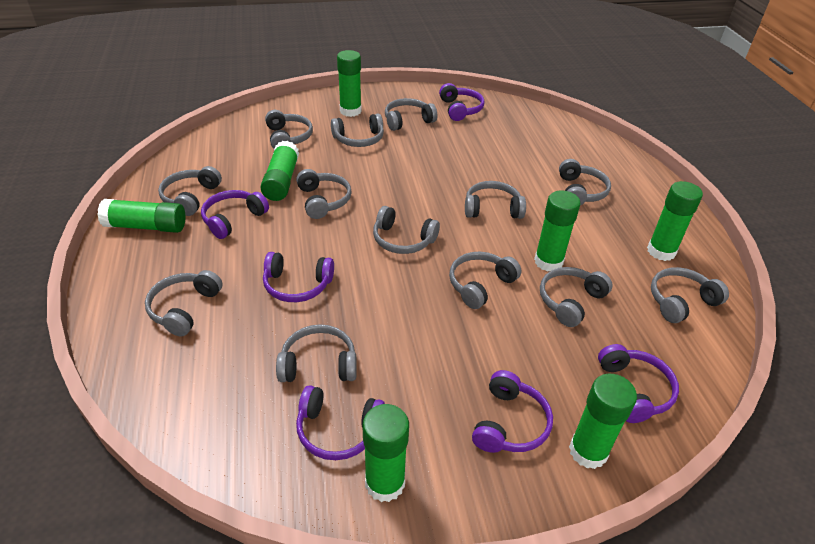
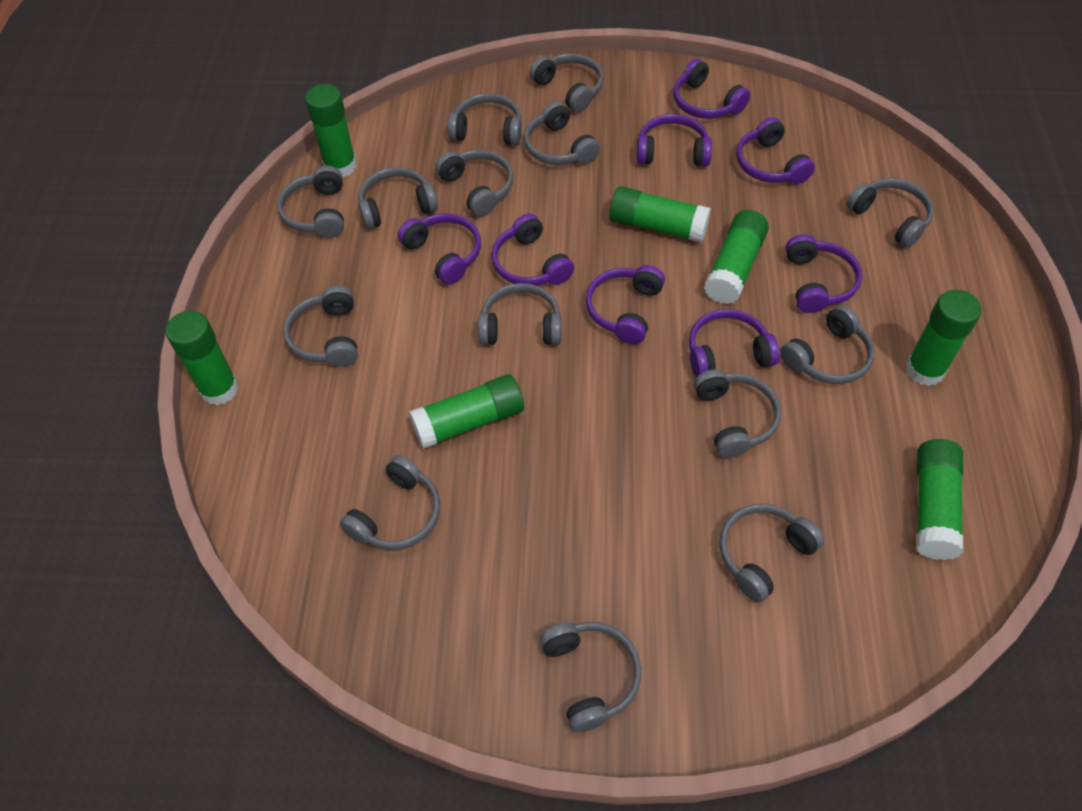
grey headphones: 13 -> 14
purple headphones: 6 -> 8

